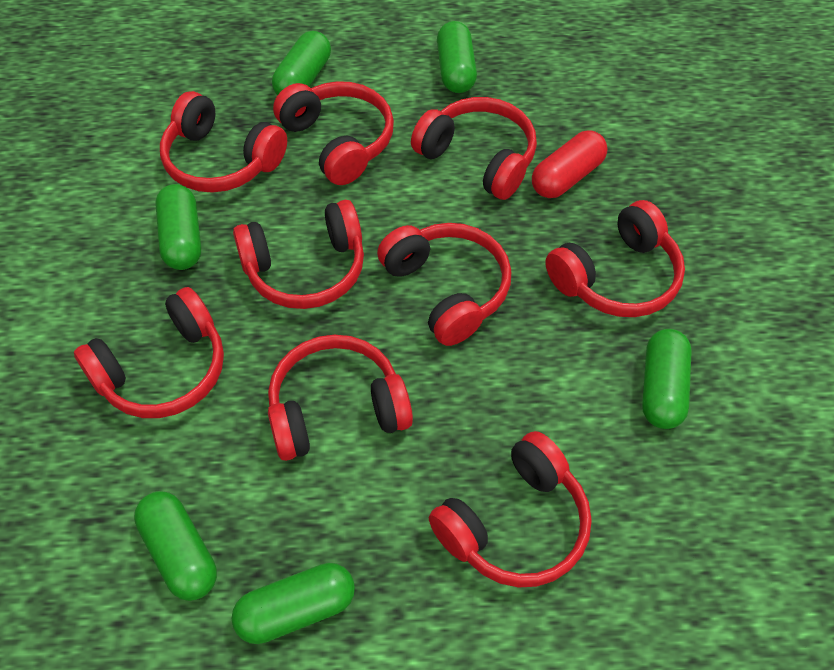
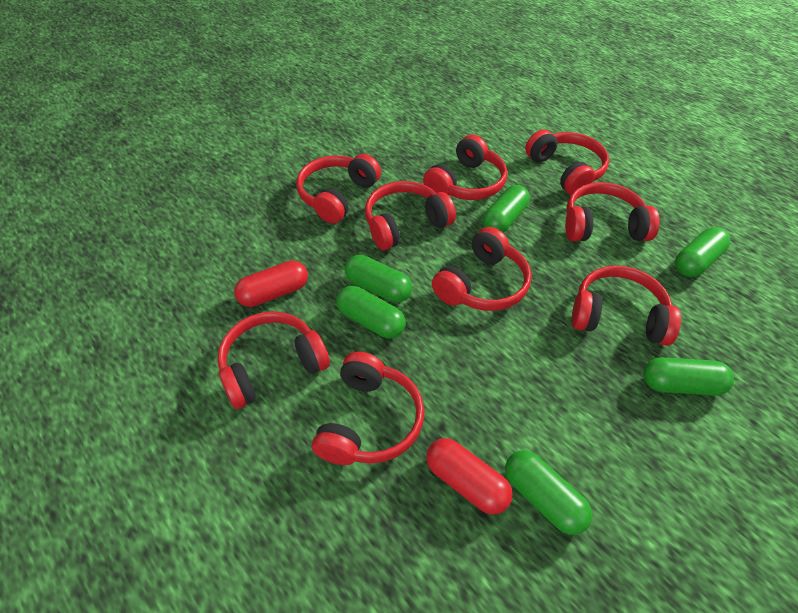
red capsule: 1 -> 2

